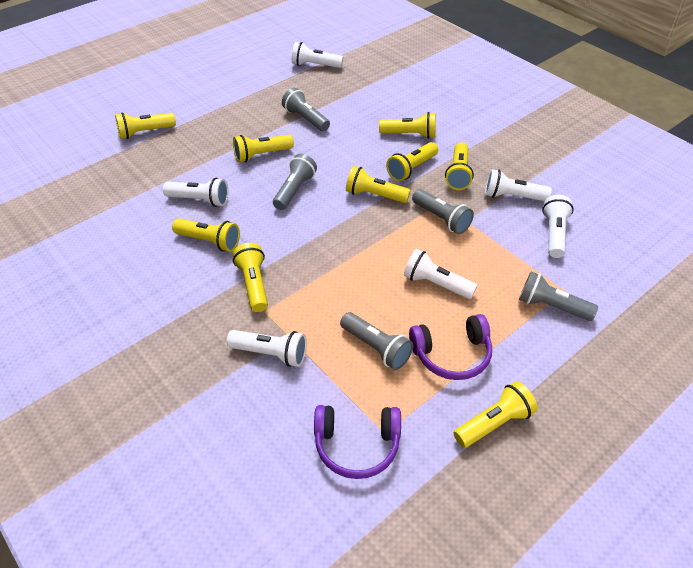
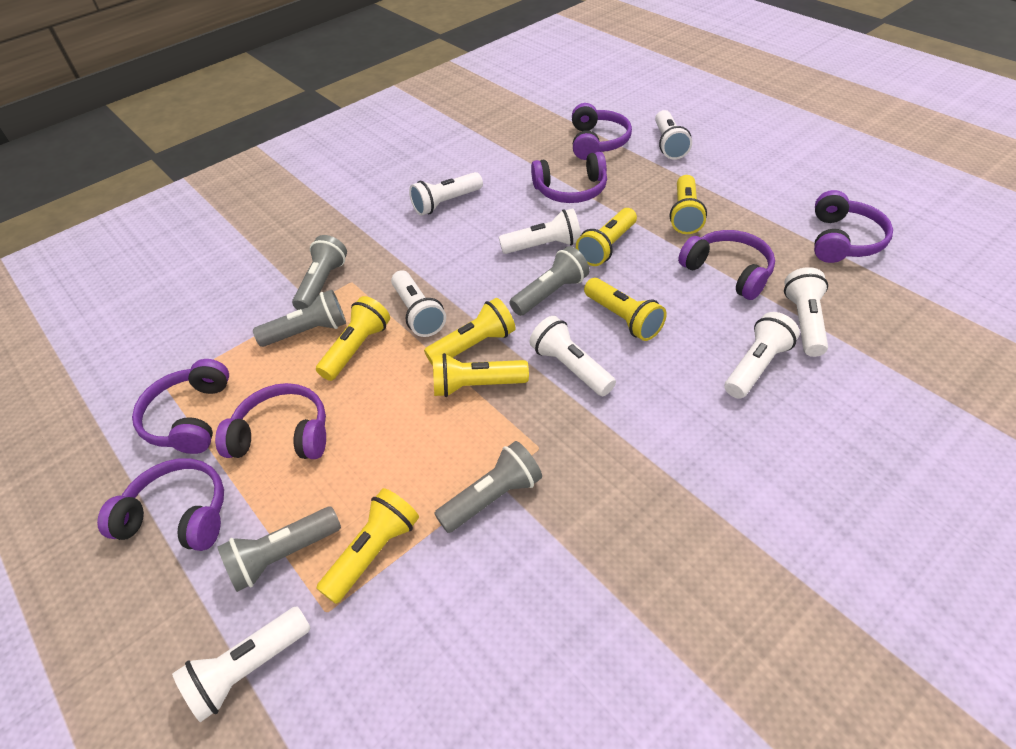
purple headphones: 2 -> 7
white flashlight: 6 -> 8
yellow flashlight: 9 -> 7

